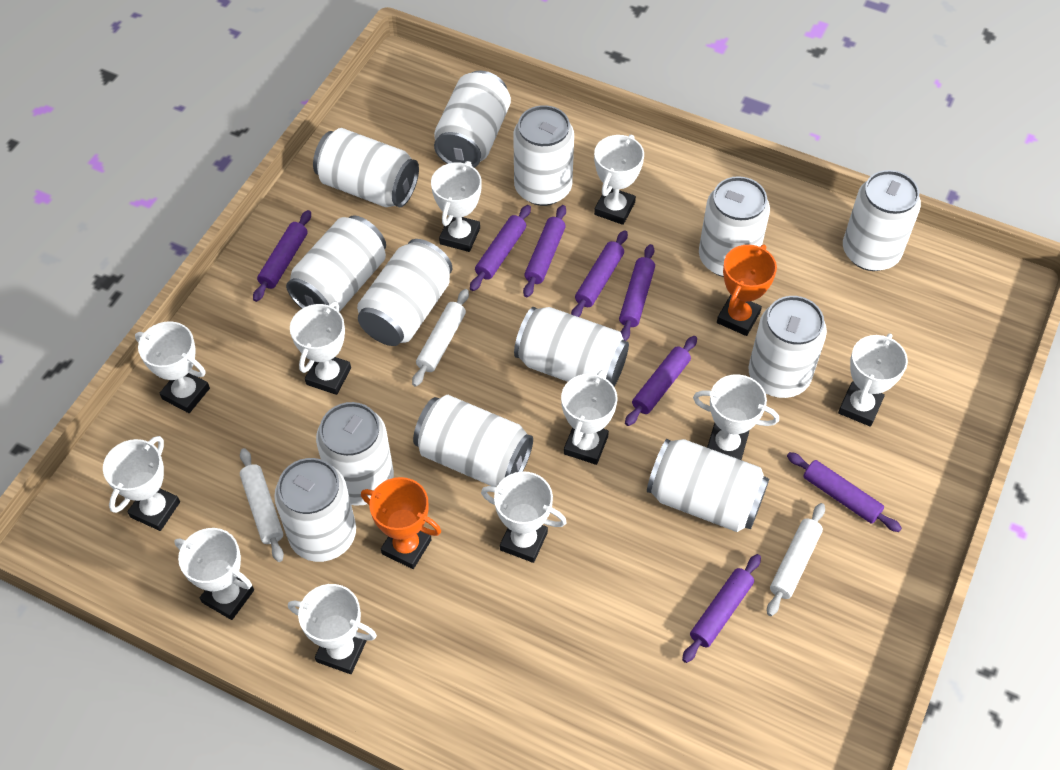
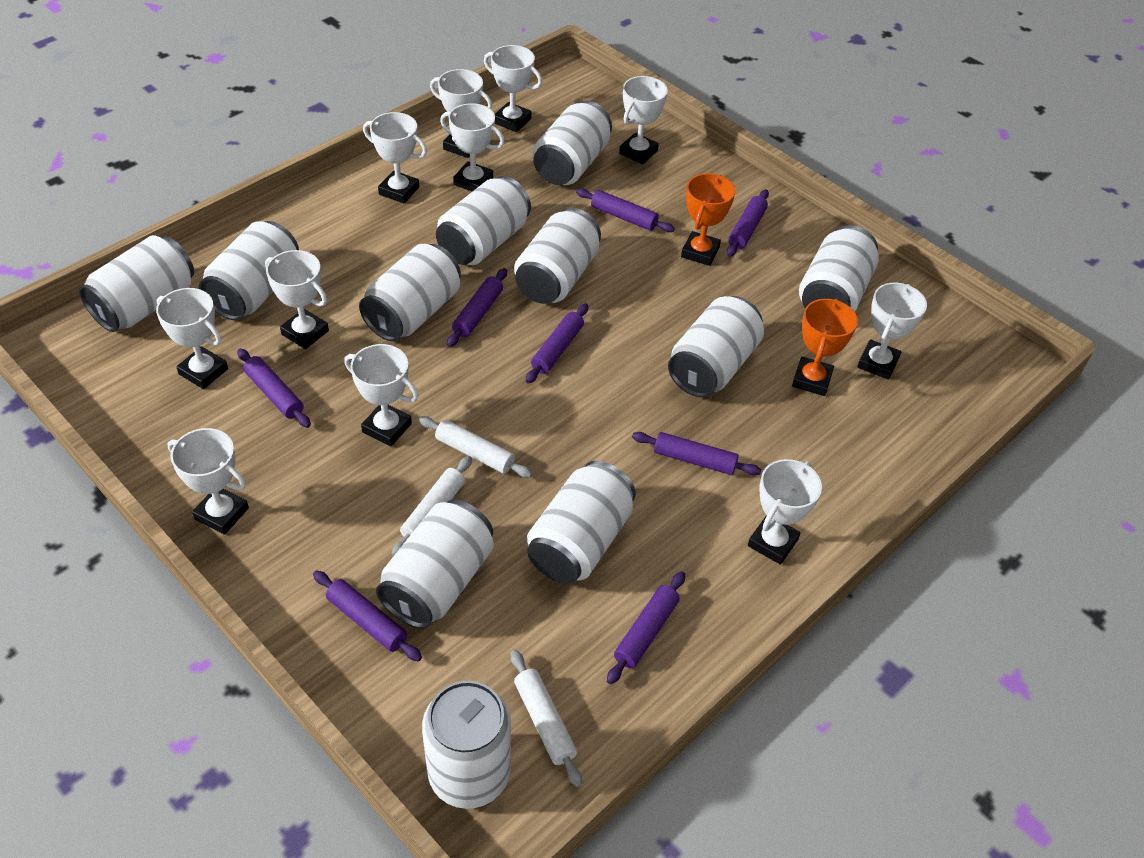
white can: 13 -> 11

